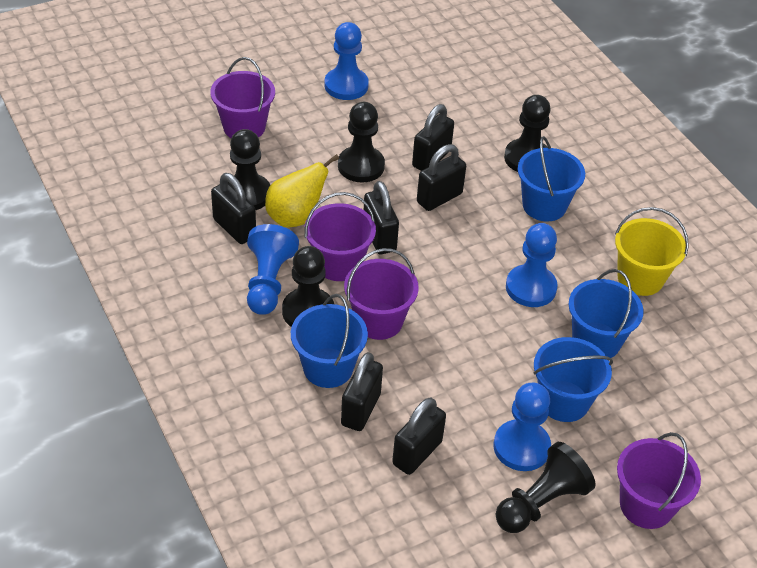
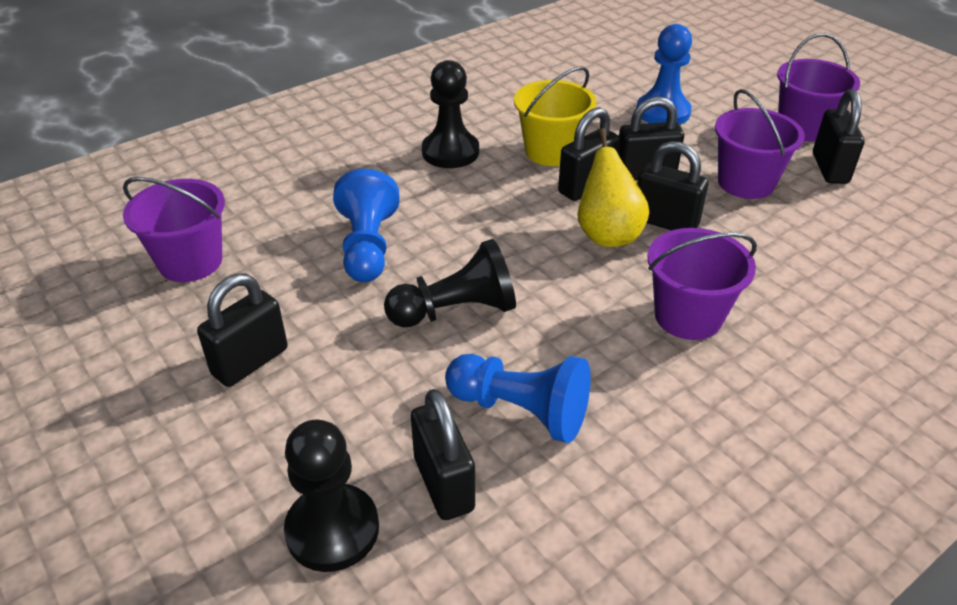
black pawn: 5 -> 3
blue bucket: 4 -> 0
blue pawn: 4 -> 3

